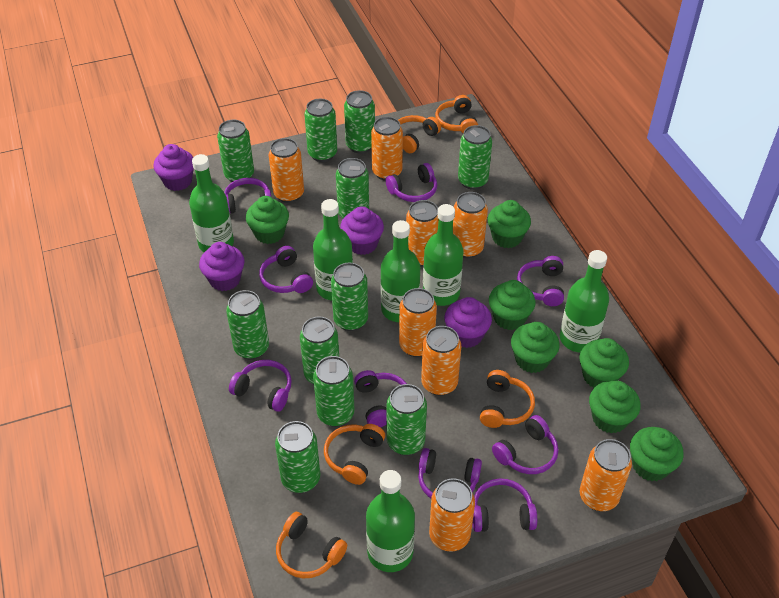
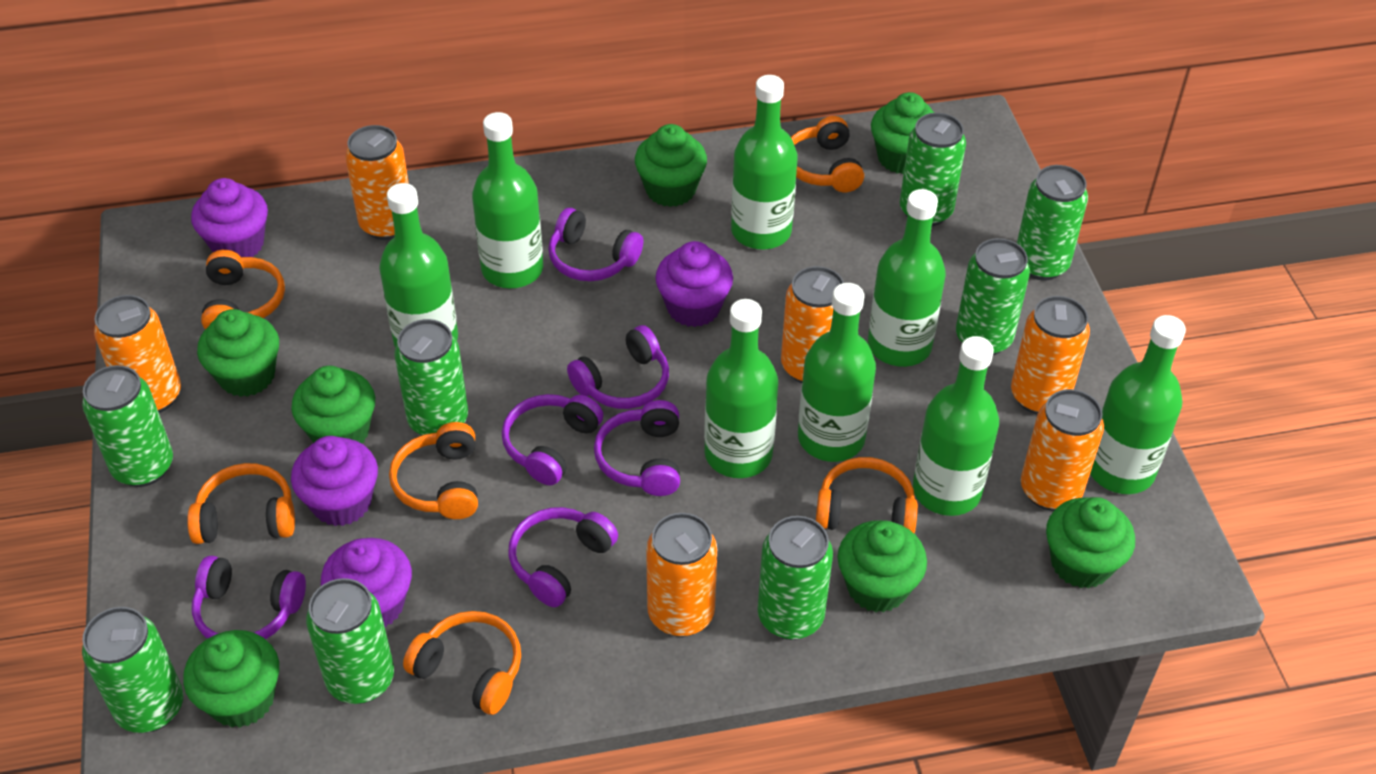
green bottle: 6 -> 8
green can: 11 -> 8
orange can: 8 -> 6
orange headphones: 5 -> 6
purple headphones: 9 -> 6

